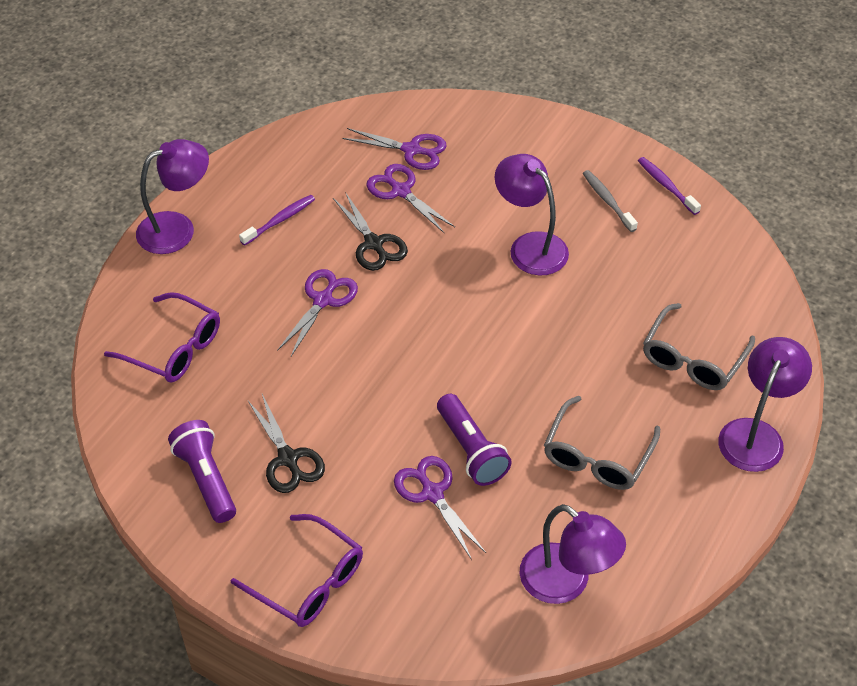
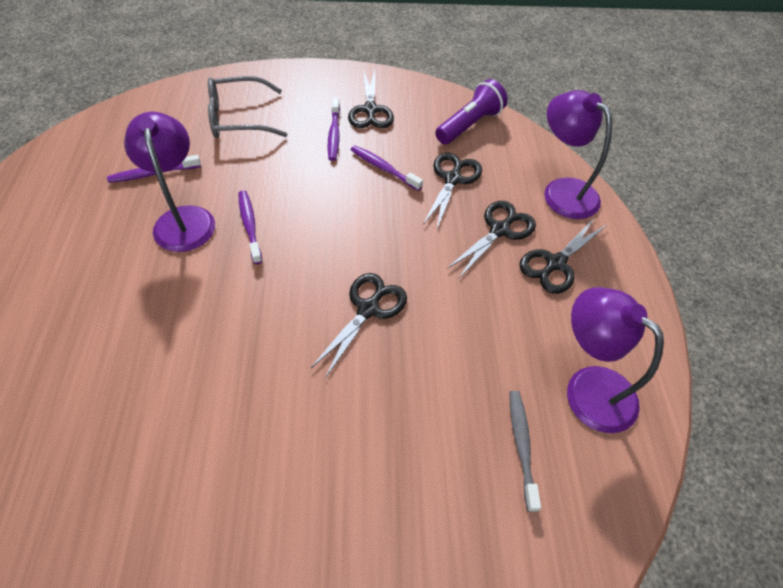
black scissors: 2 -> 5
grey glasses: 2 -> 1
purple flashlight: 2 -> 1
purple glasses: 2 -> 0
purple lamp: 4 -> 3
purple scissors: 4 -> 0
purple toothbrush: 2 -> 4

